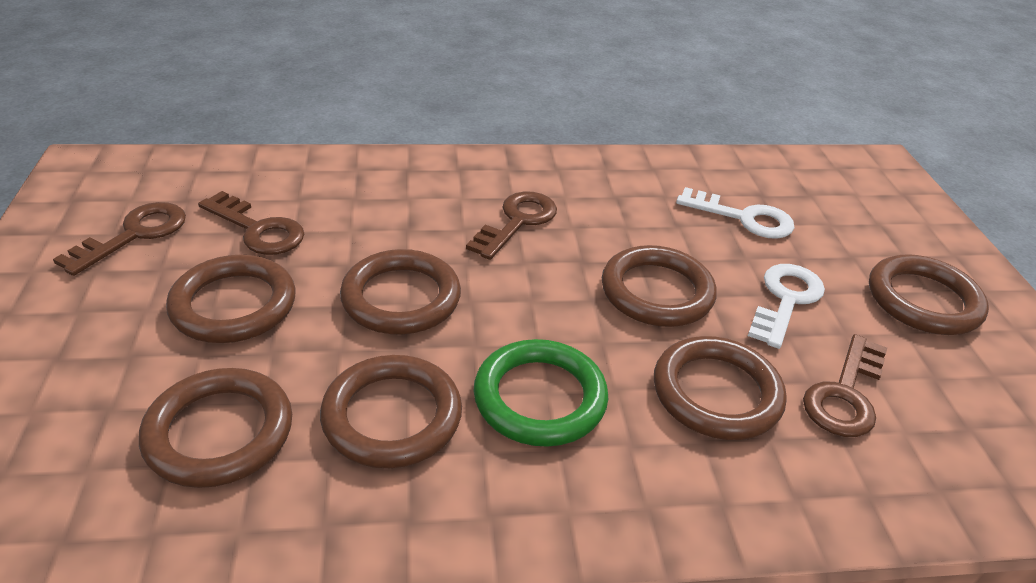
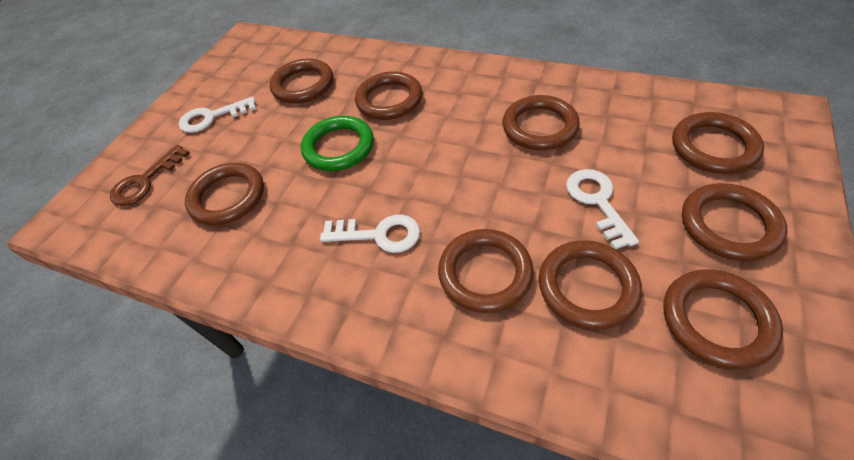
brown key: 4 -> 1
brown ring: 7 -> 9
white key: 2 -> 3

